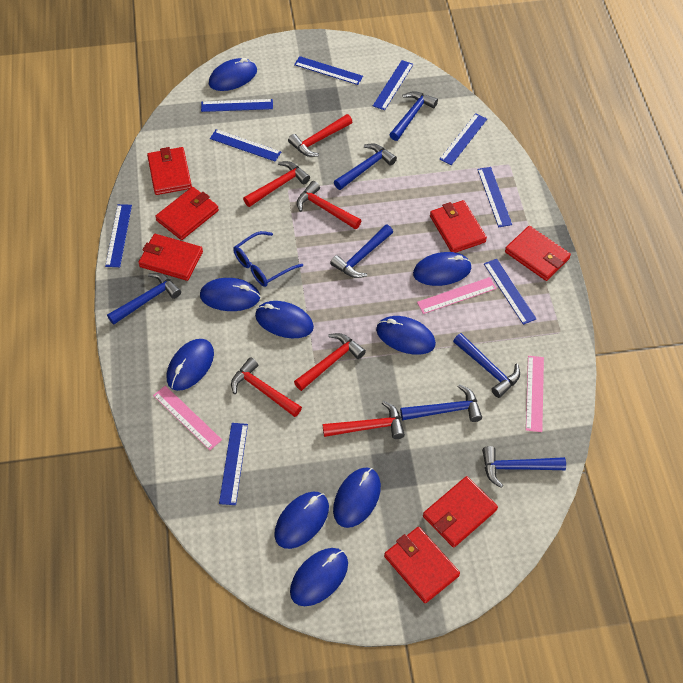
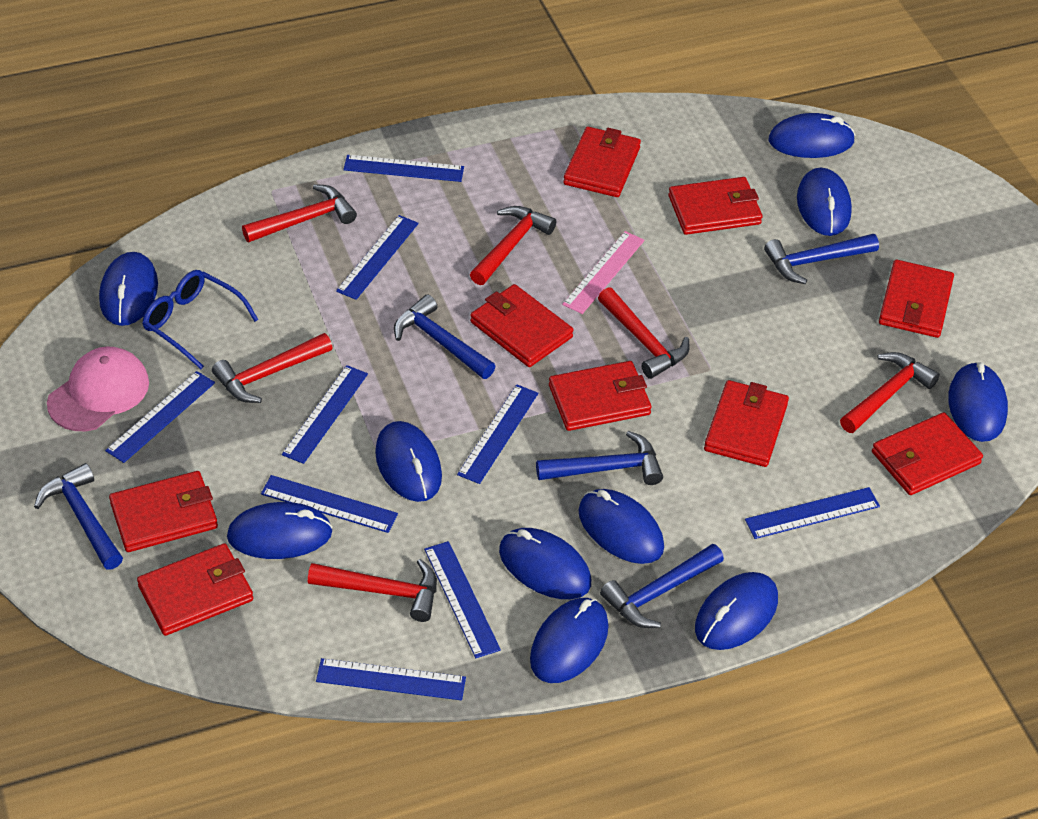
blue hammer: 7 -> 5
blue mouse: 9 -> 10
pink cap: 0 -> 1
pink ruler: 3 -> 1
red wallet: 7 -> 9

